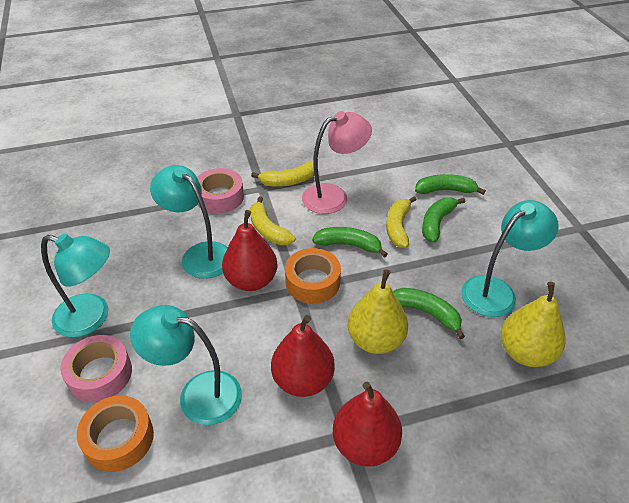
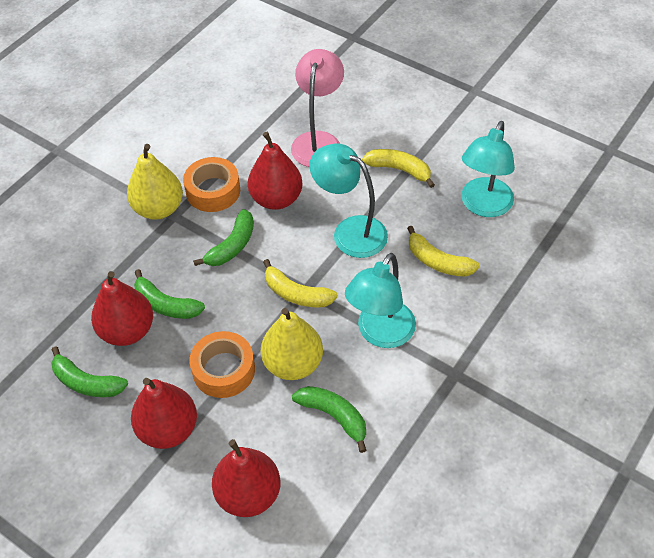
pink tape: 2 -> 0
red pear: 3 -> 4
turquoise lamp: 4 -> 3

